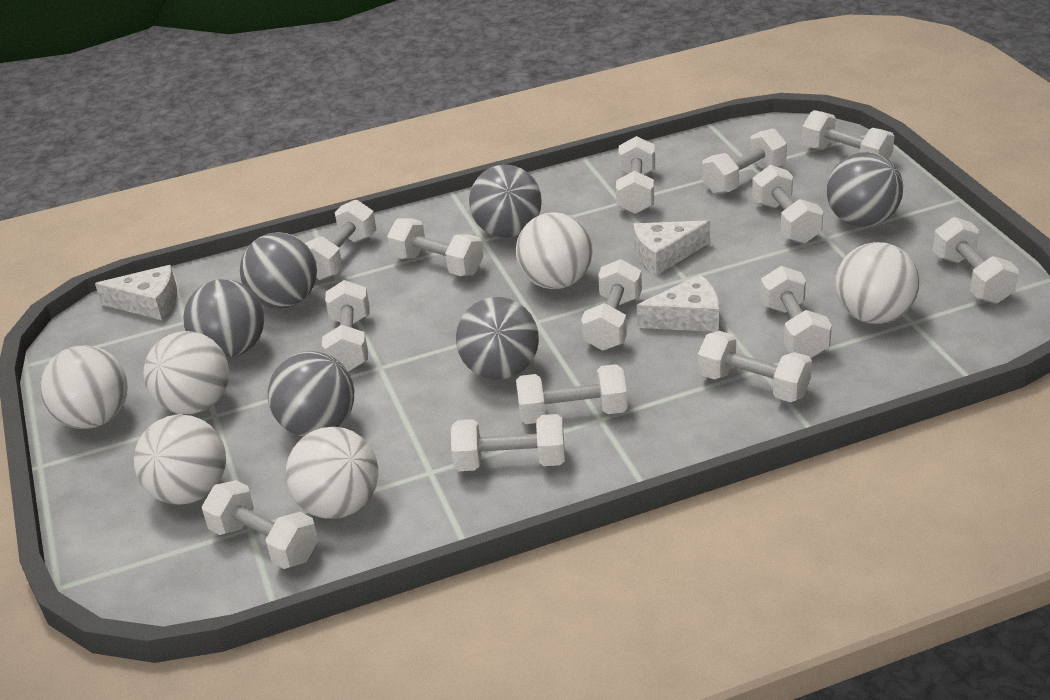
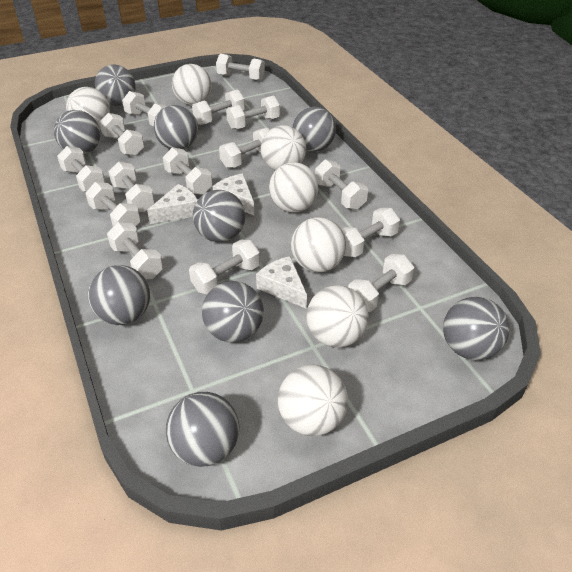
grey ball: 6 -> 9
white ball: 6 -> 7
white dumbbell: 14 -> 15

